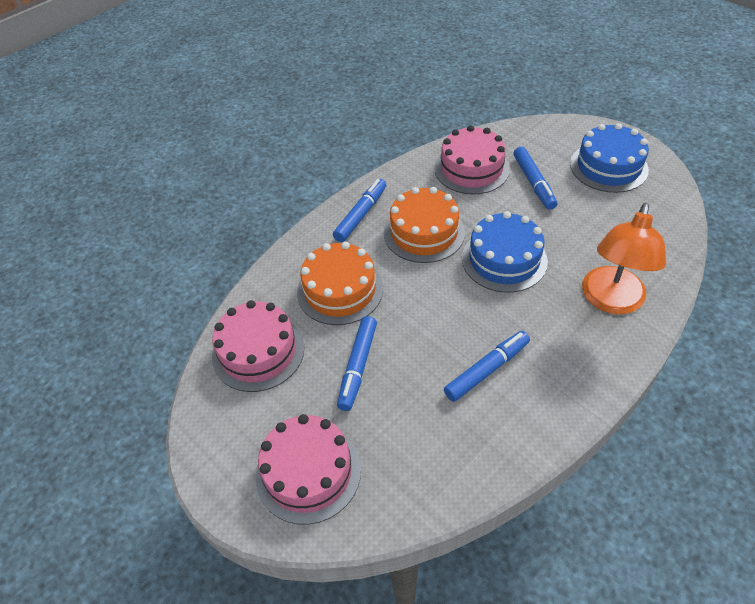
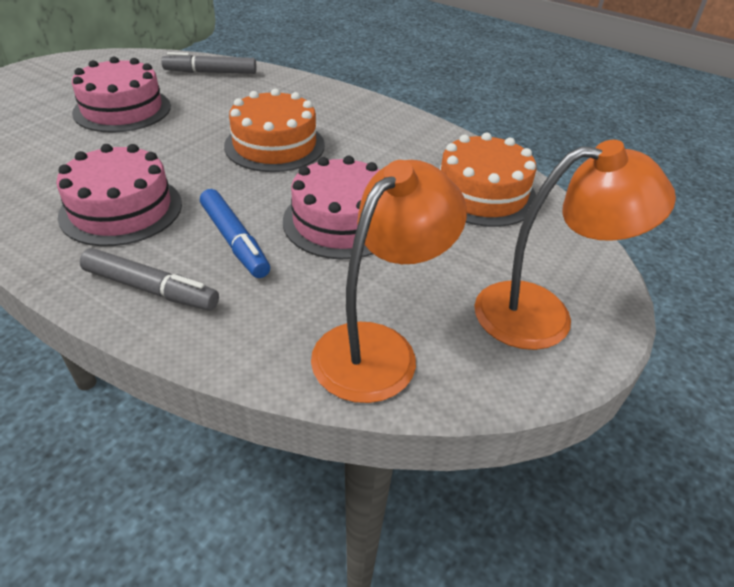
blue cake: 2 -> 0
blue marker: 4 -> 1
grey marker: 0 -> 2
orange lamp: 1 -> 2

